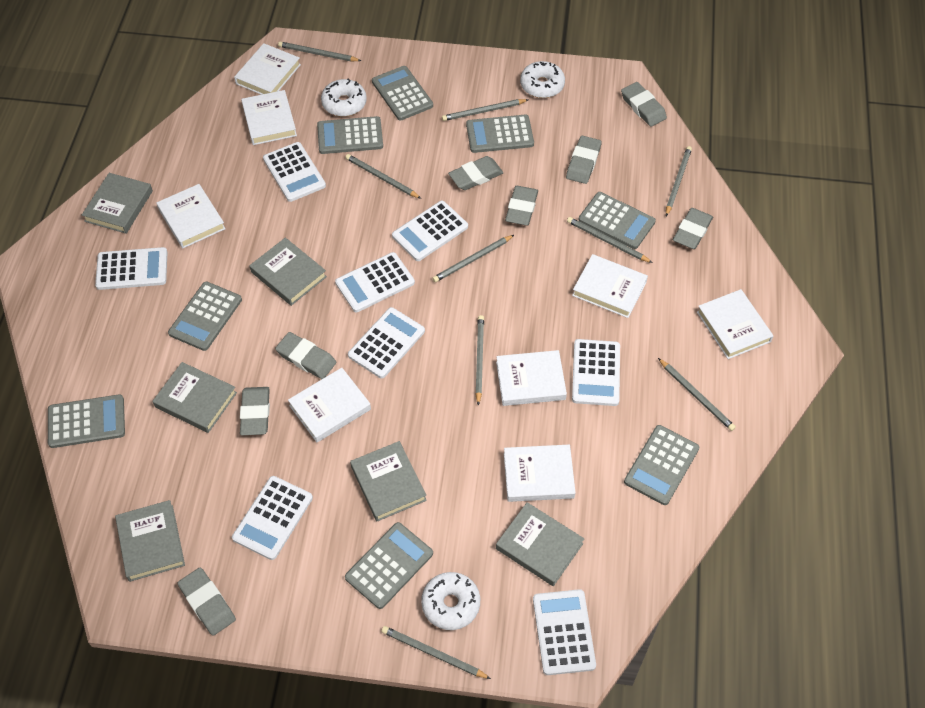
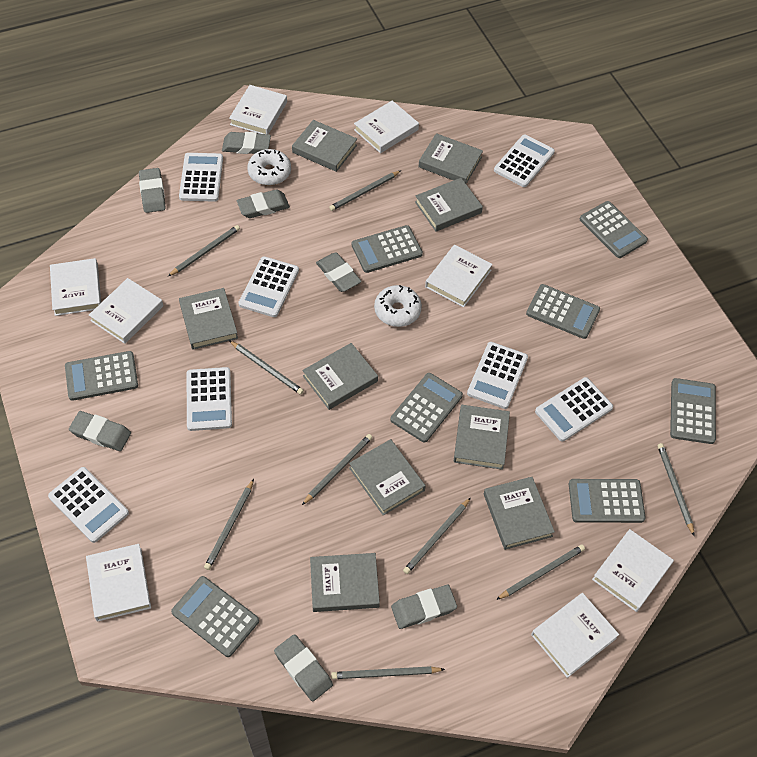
grey book: 6 -> 9
grey eraser: 8 -> 7
white calculator: 8 -> 7
white donut: 3 -> 2

